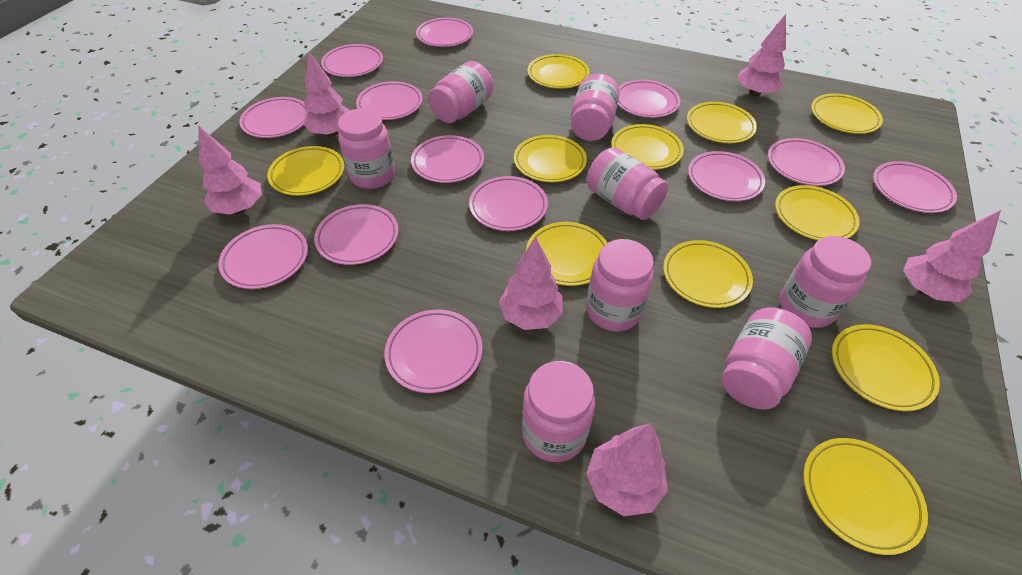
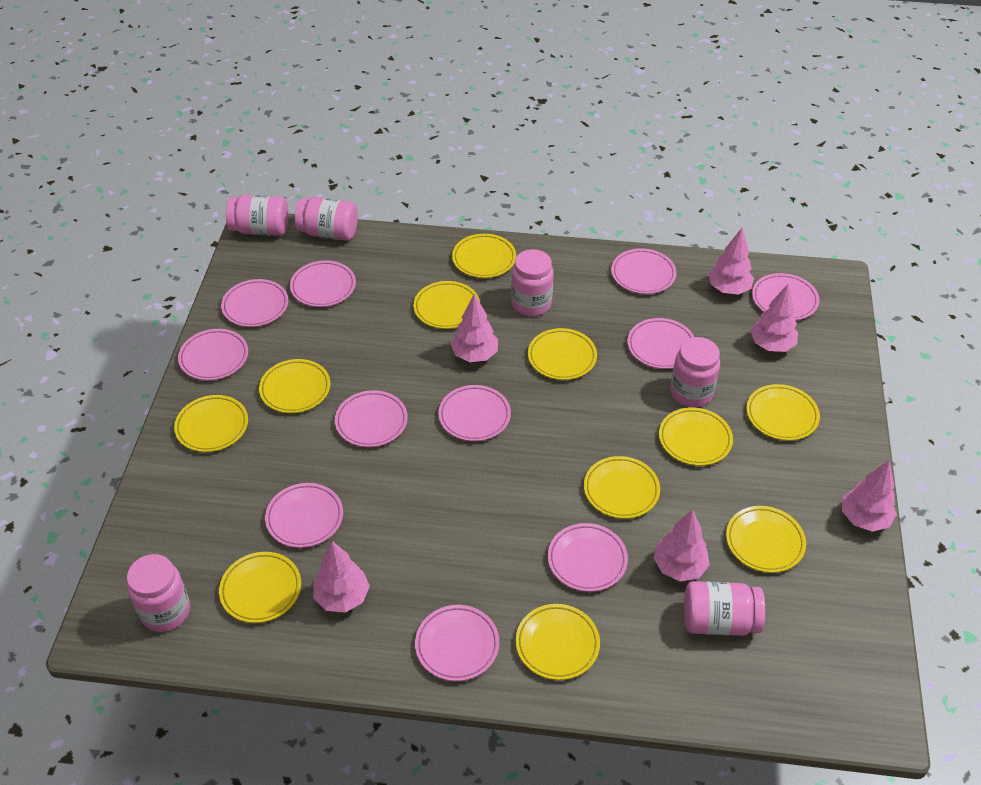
pink jar: 8 -> 6
pink plate: 13 -> 11

